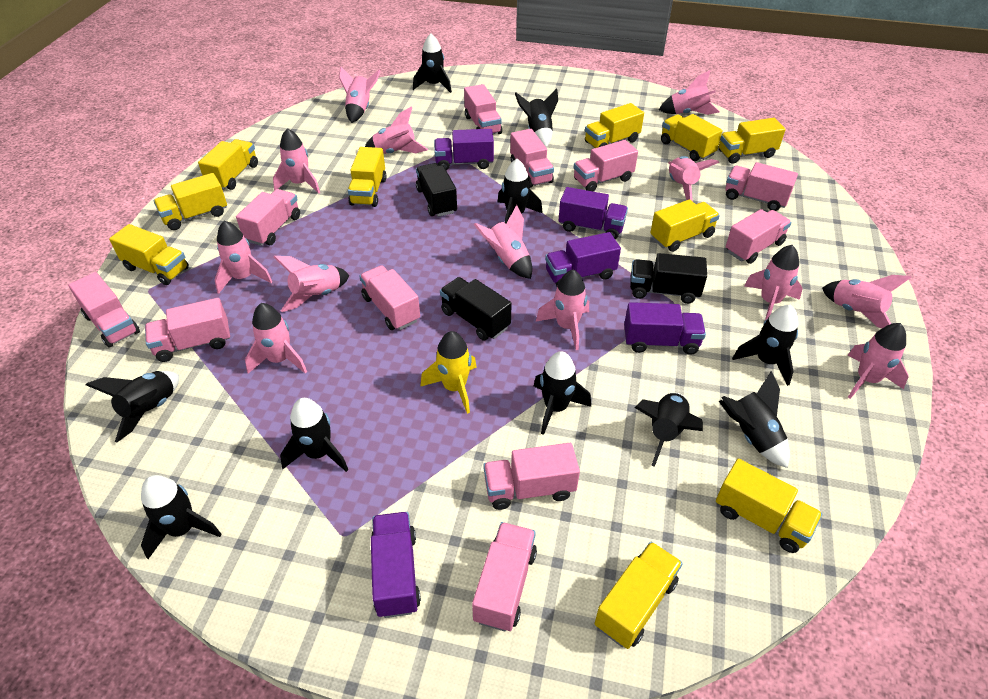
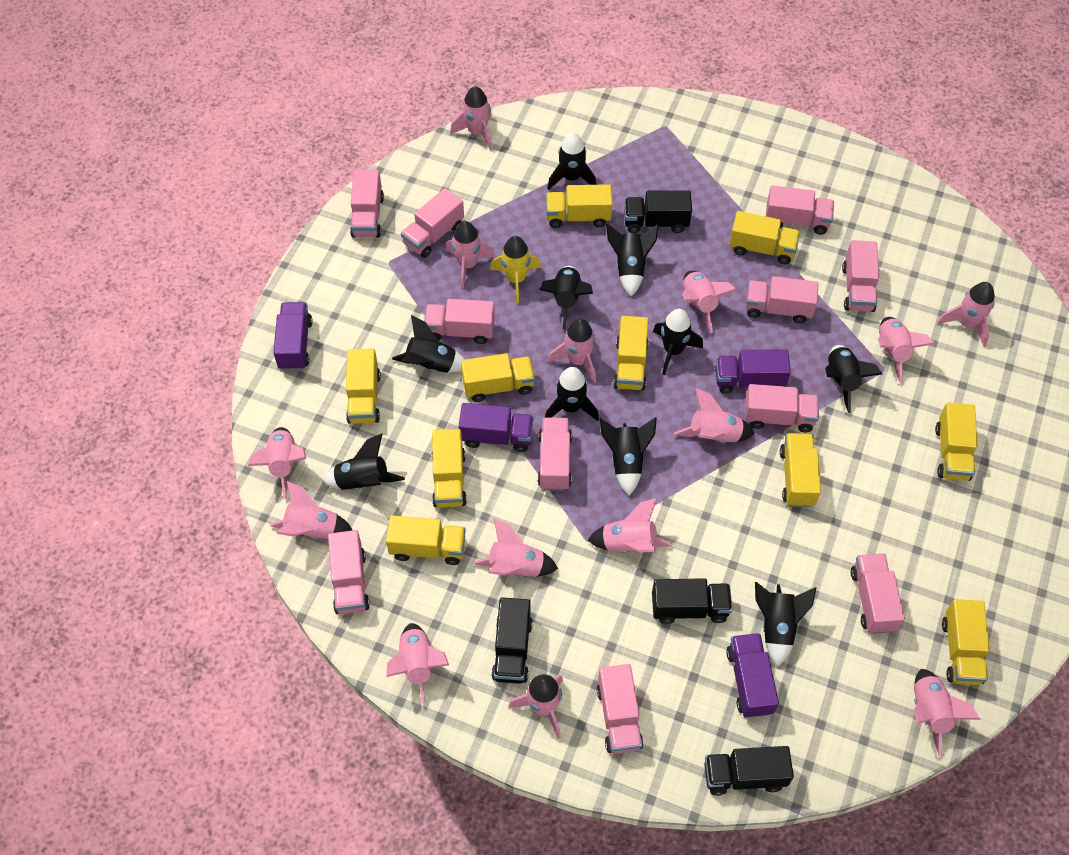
black truck: 3 -> 4
pink rocket: 13 -> 14
purple truck: 5 -> 4

